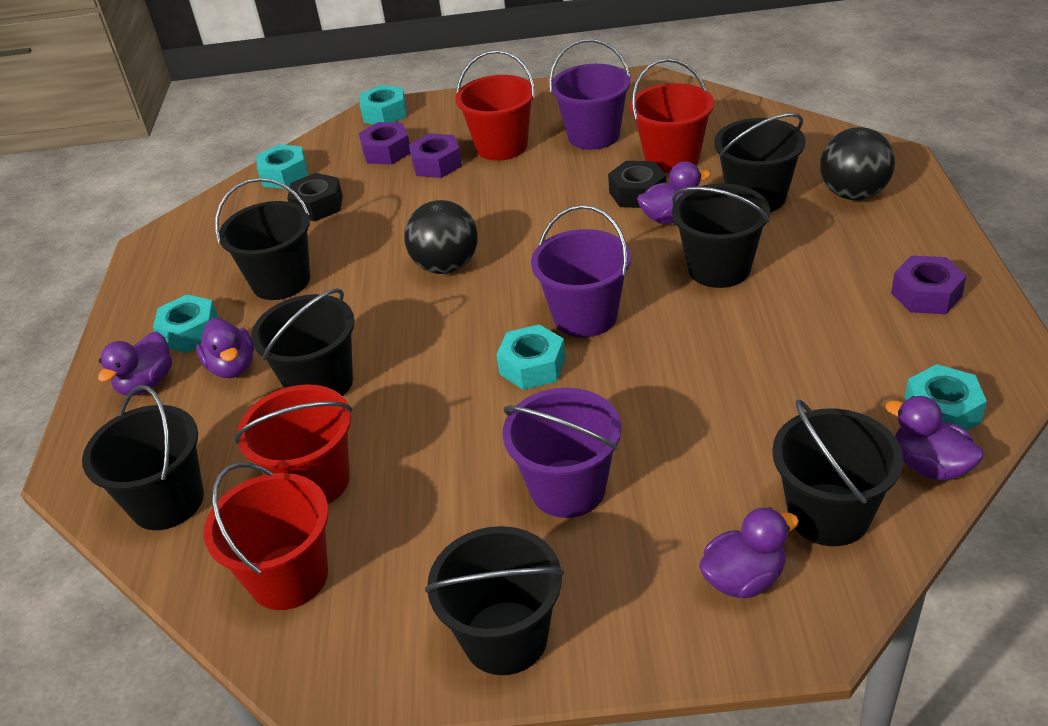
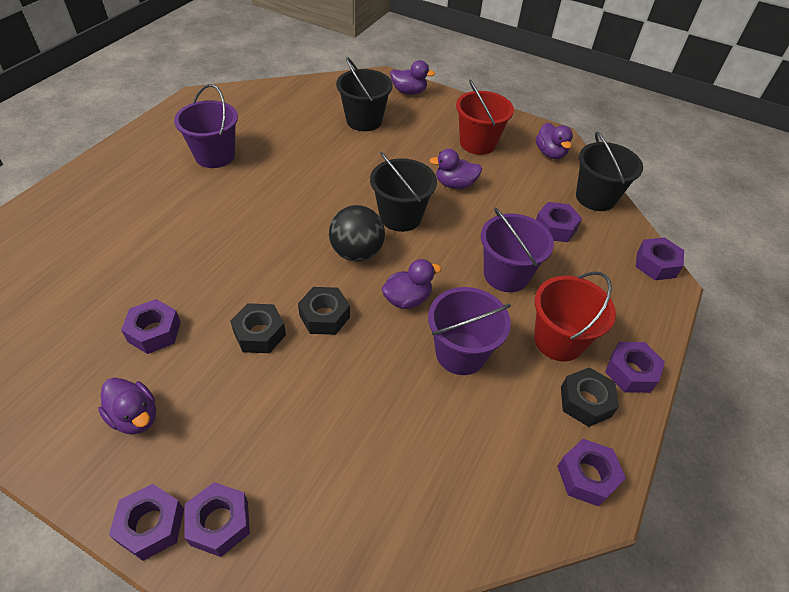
black ball: 2 -> 1
black bucket: 7 -> 3
black nut: 2 -> 3
purple nut: 3 -> 7
red bucket: 4 -> 2
turquoise nut: 5 -> 0

